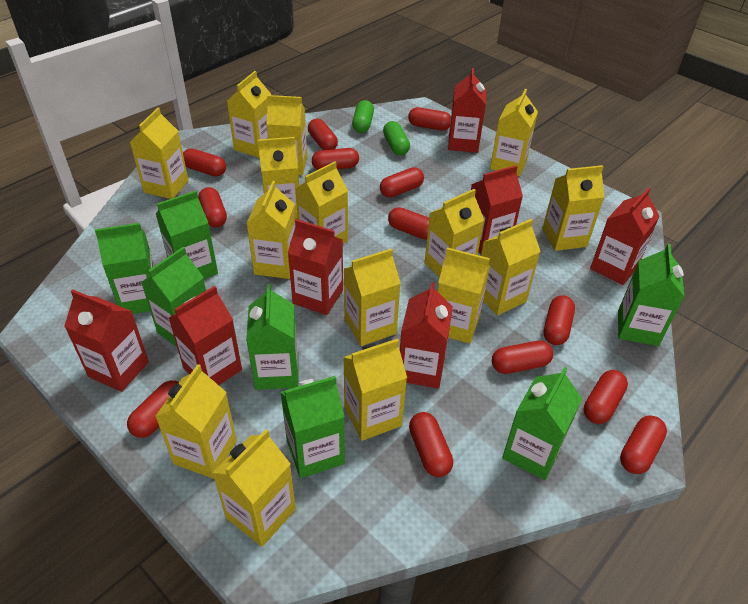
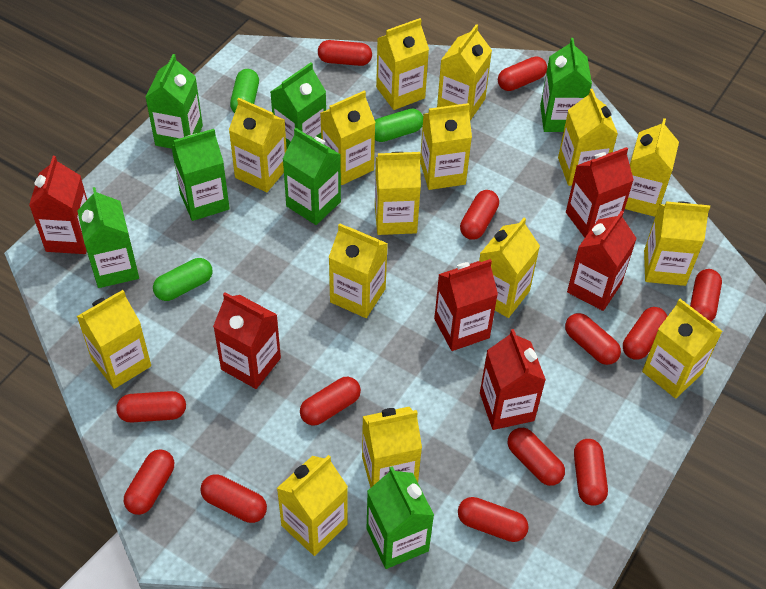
green capsule: 2 -> 3
red carton: 7 -> 6

